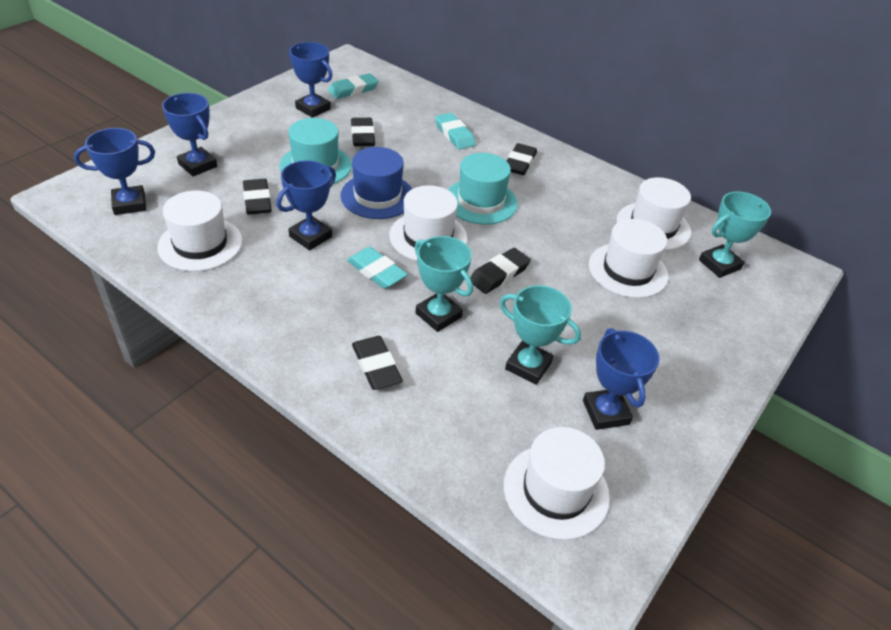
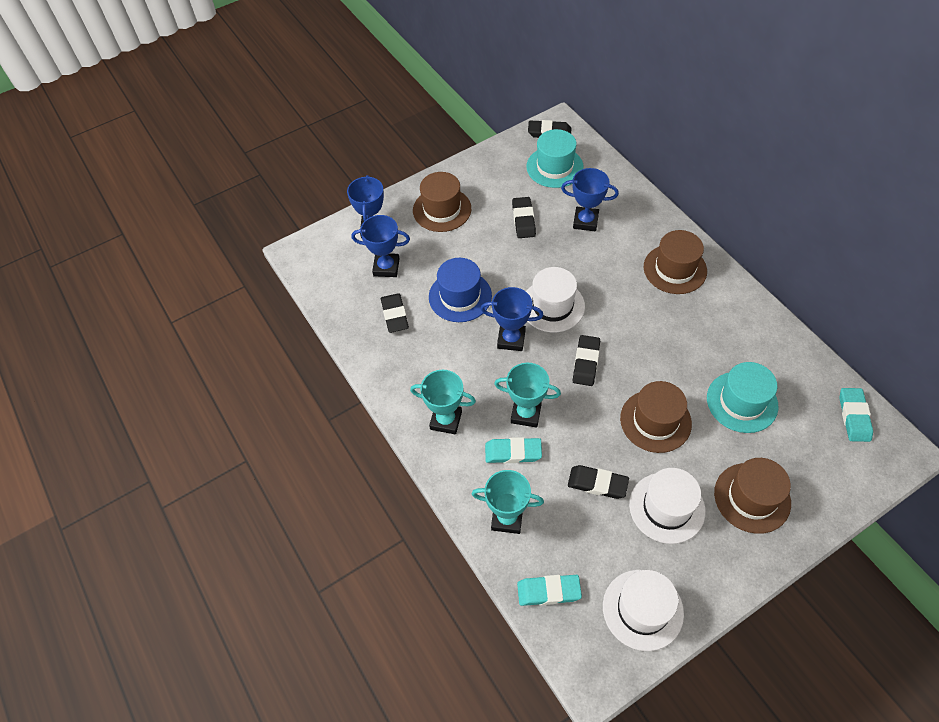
blue trophy: 5 -> 4
brown hat: 0 -> 4
white hat: 5 -> 3

